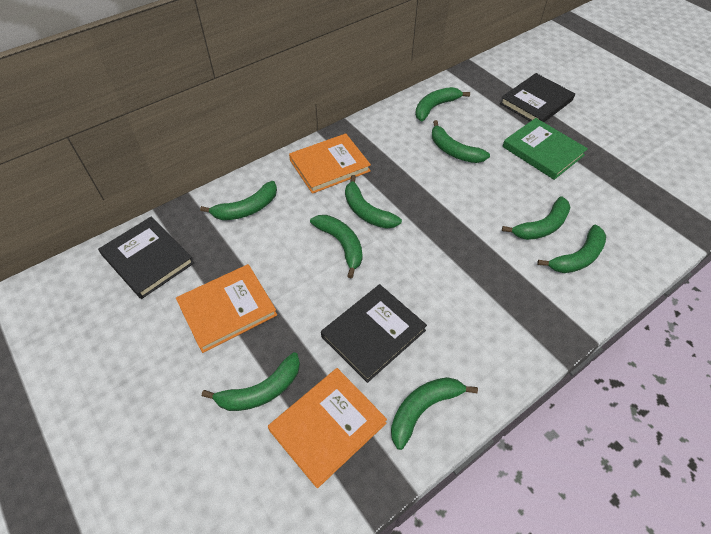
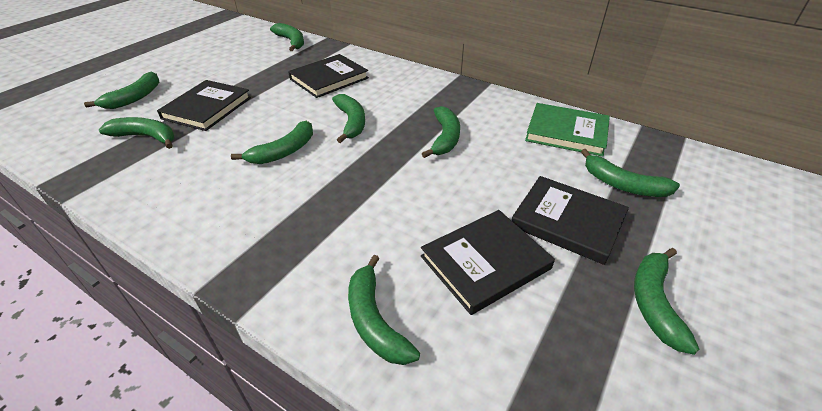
black book: 3 -> 4
orange book: 3 -> 0

